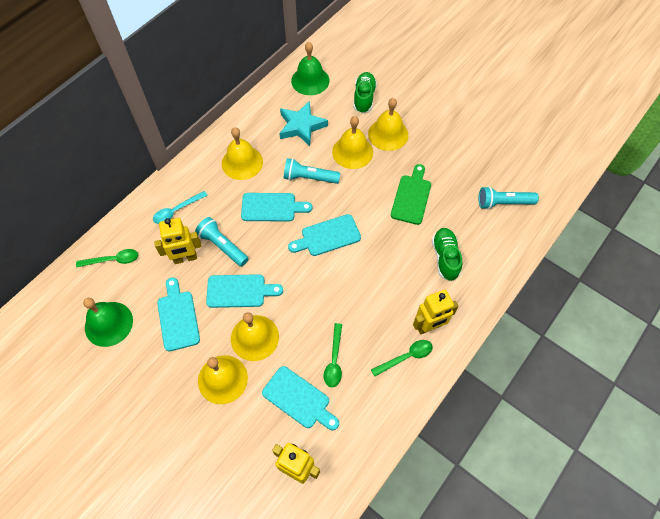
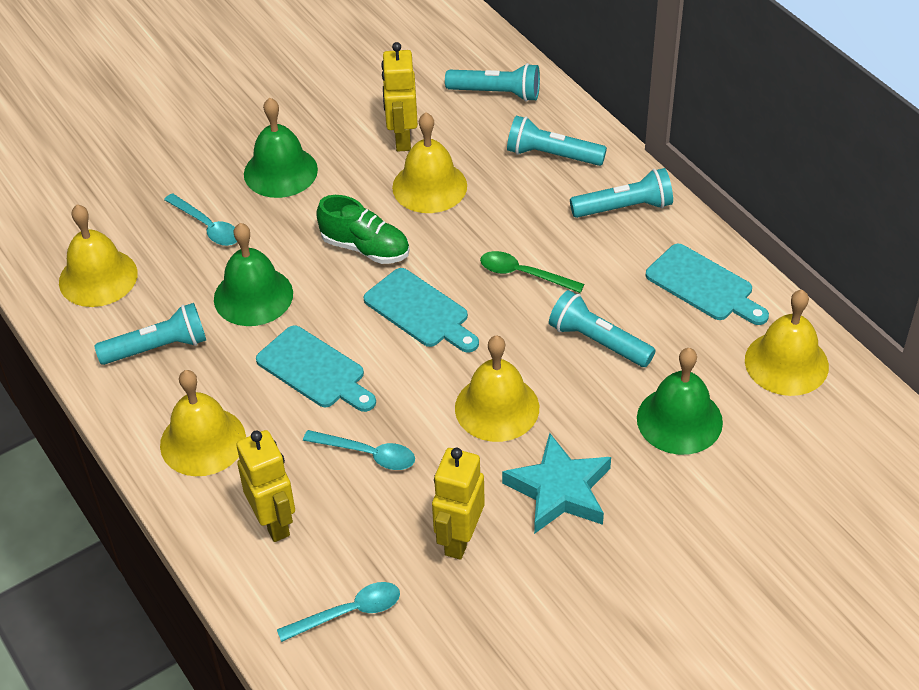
green bell: 2 -> 3
green cutting board: 1 -> 0
green shoe: 2 -> 1
green spoon: 3 -> 1
turquoise cutting board: 5 -> 3
turquoise flashlight: 3 -> 5
turquoise spoon: 1 -> 3

